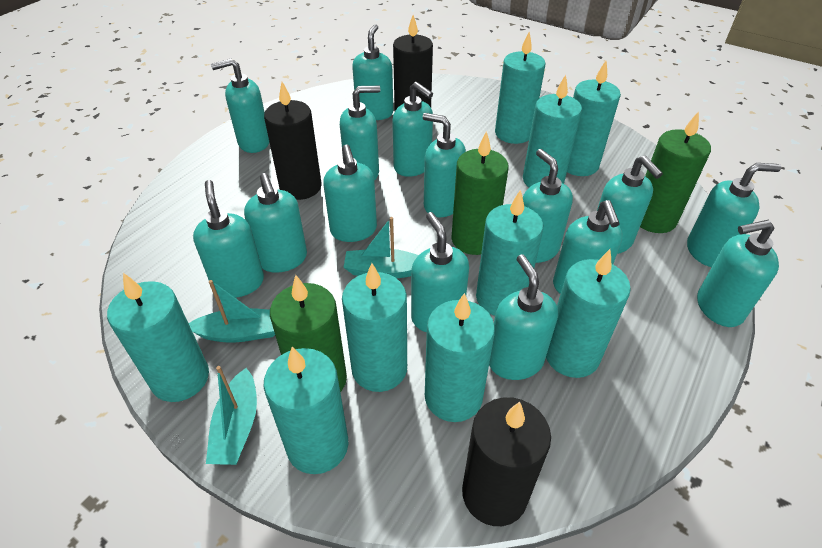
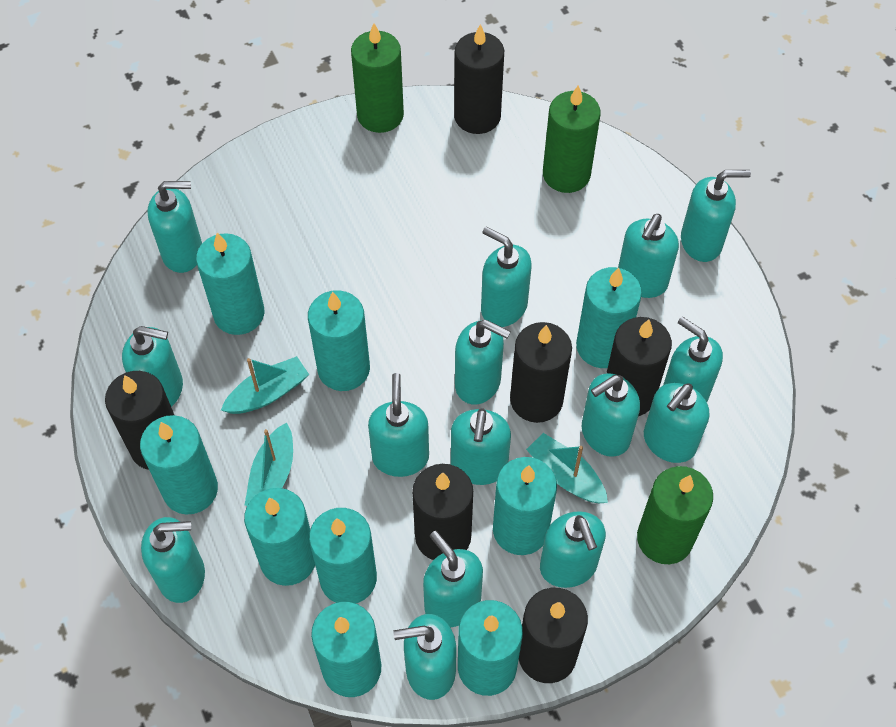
black candle: 3 -> 6

